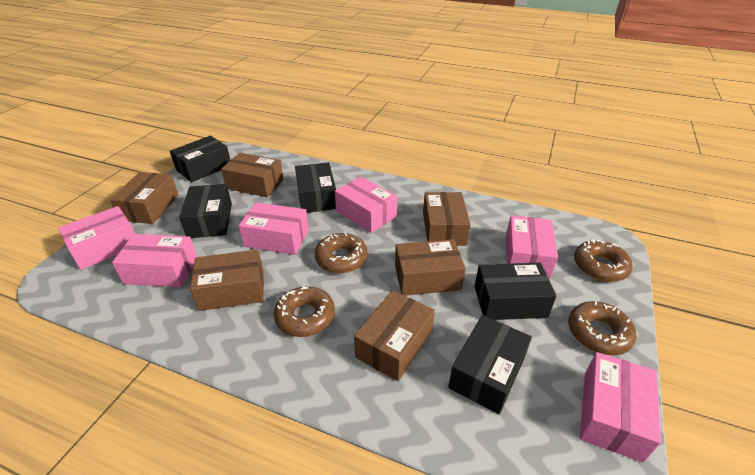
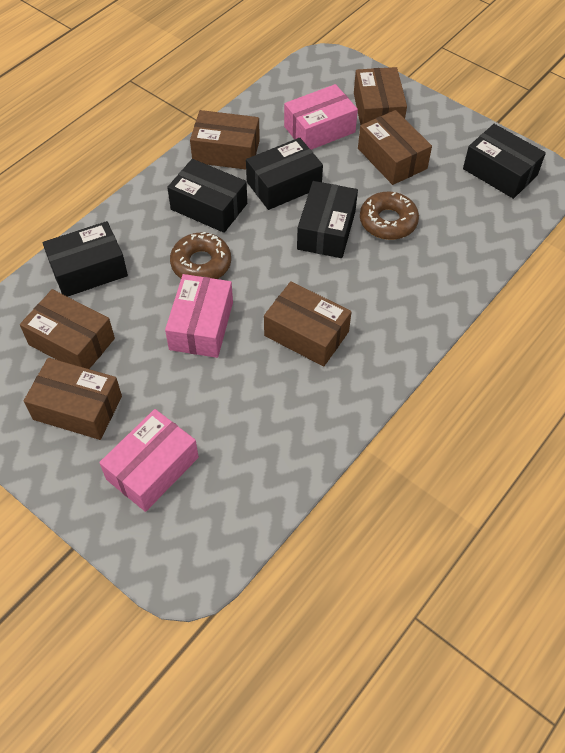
brown donut: 4 -> 2
pink box: 6 -> 3

